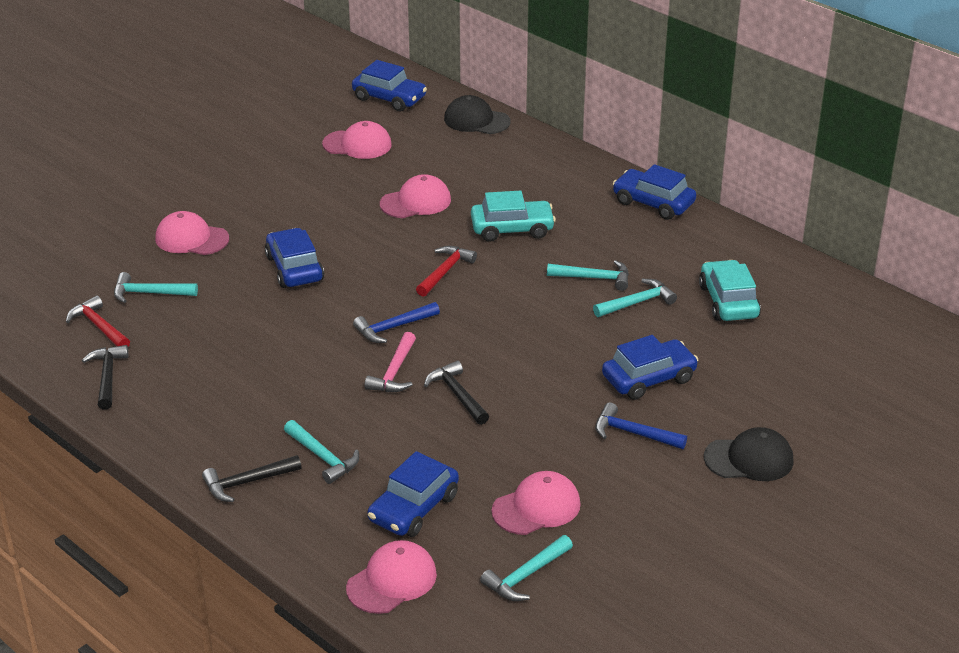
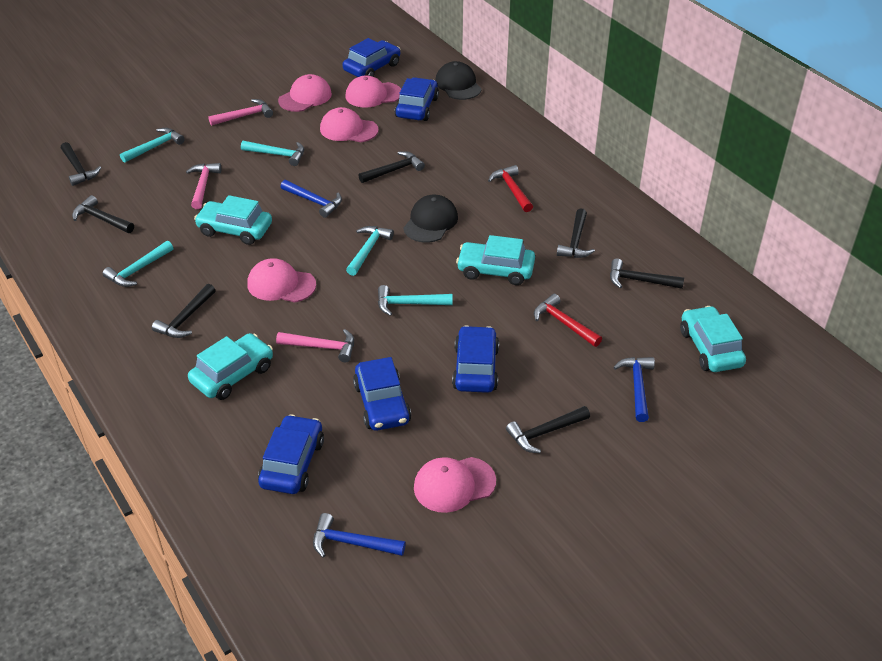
black hammer: 3 -> 7
blue hammer: 2 -> 3
pink hammer: 1 -> 3
turquoise car: 2 -> 4

